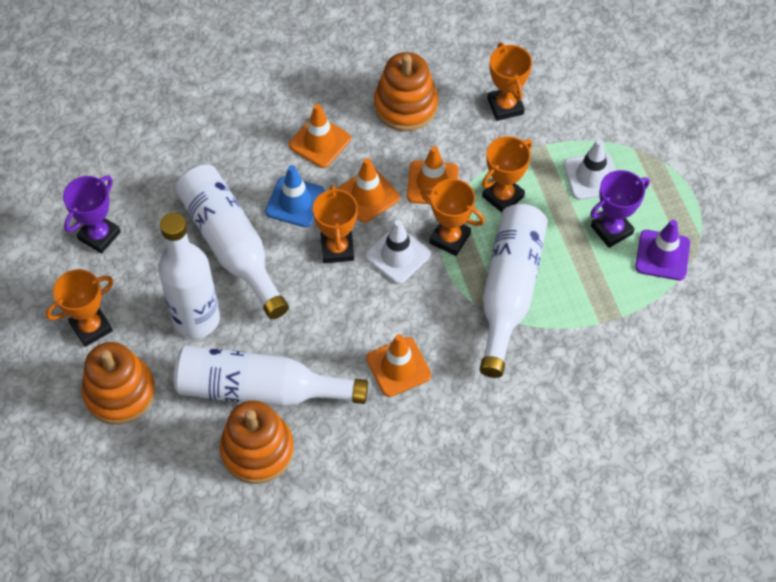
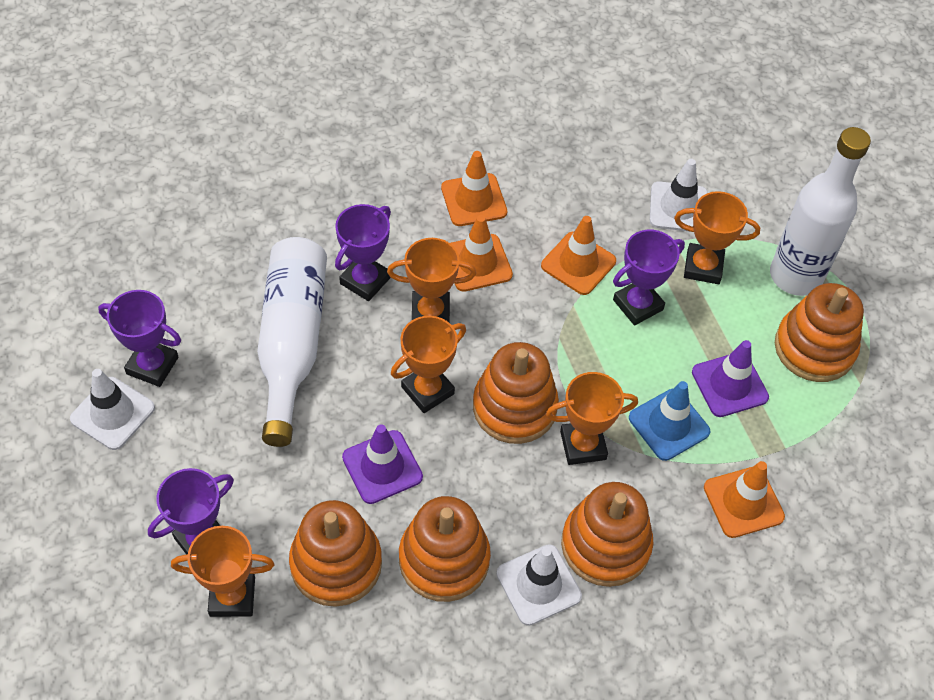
orange stacking toy: 3 -> 5
purple traffic cone: 1 -> 2
purple trophy: 2 -> 4
white bottle: 4 -> 2
white traffic cone: 2 -> 3

